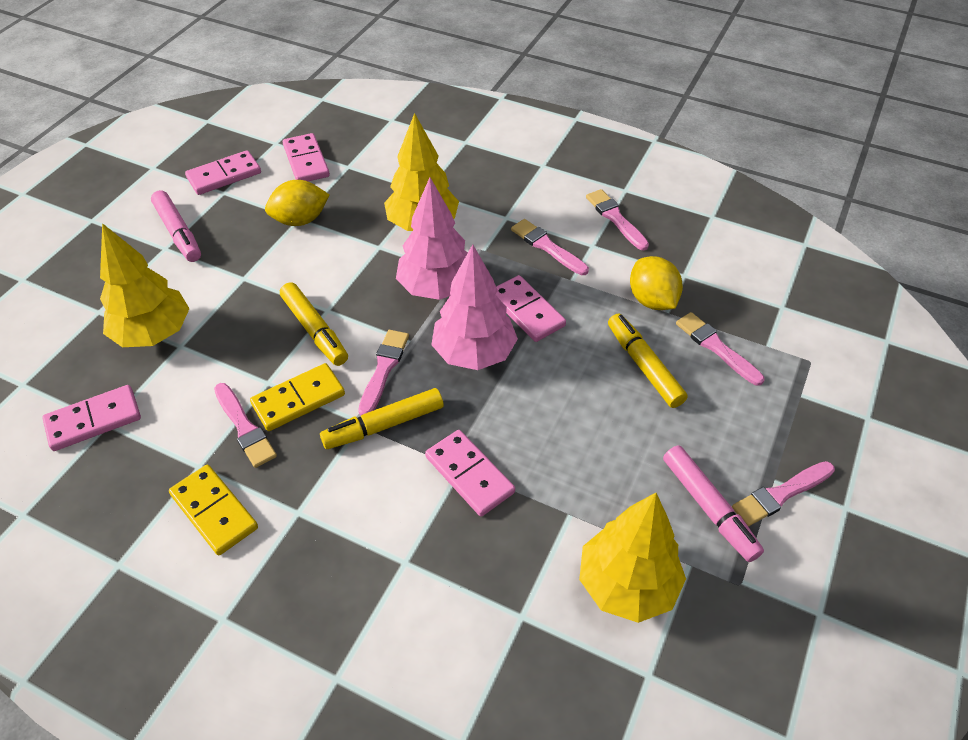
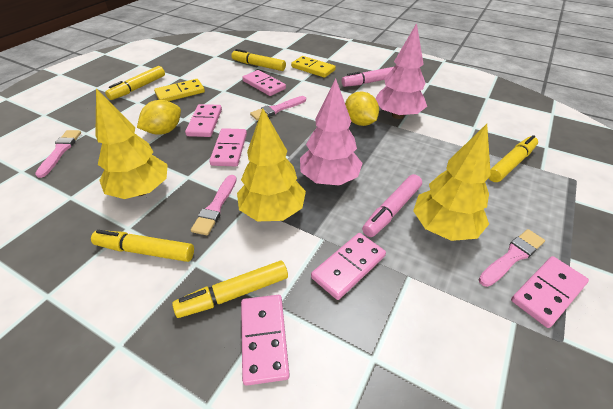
pink brush: 6 -> 4
pink domino: 5 -> 6
yellow marker: 3 -> 5

